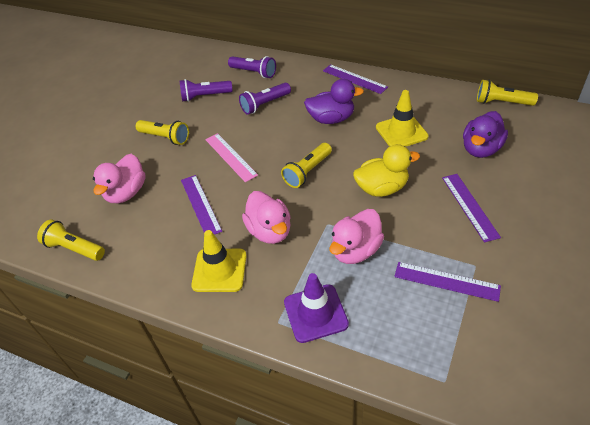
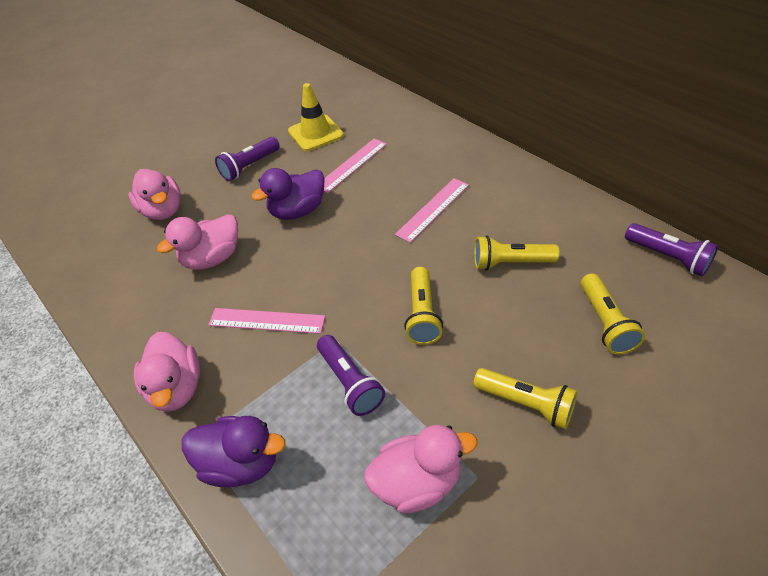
pink duck: 3 -> 4
pink ruler: 1 -> 3
purple ruler: 4 -> 0
purple traffic cone: 1 -> 0
yellow duck: 1 -> 0
yellow traffic cone: 2 -> 1

